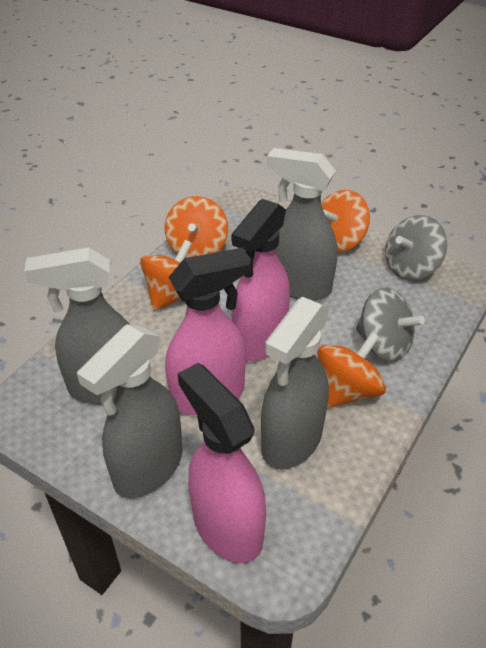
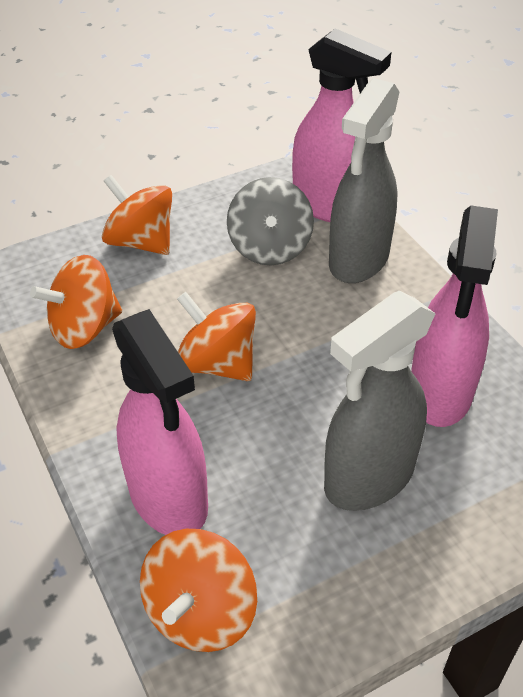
grey spinning top: 2 -> 1
grey spray bottle: 4 -> 2

